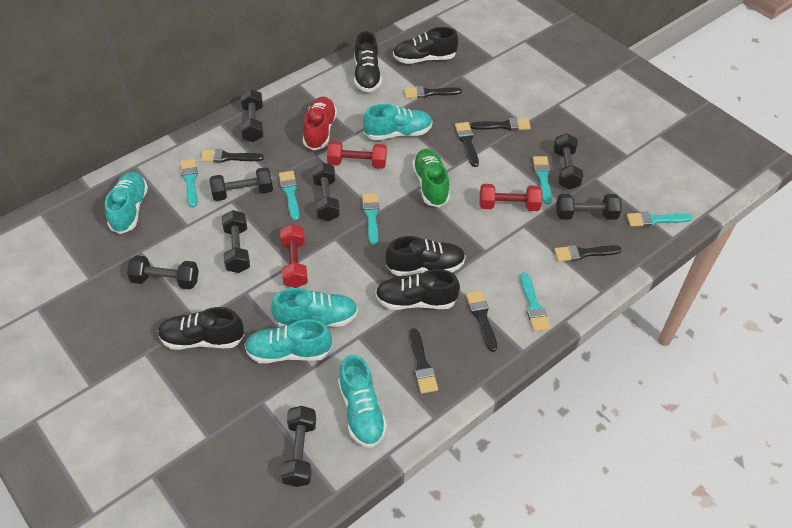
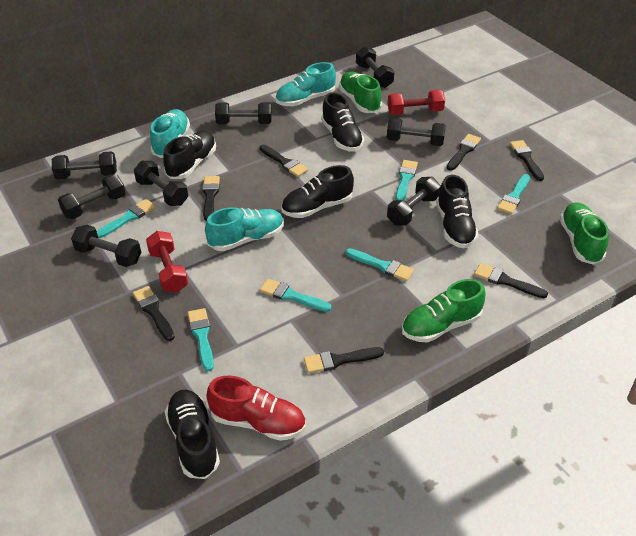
green shoe: 1 -> 3
red dumbbell: 3 -> 2
turquoise shoe: 5 -> 3

